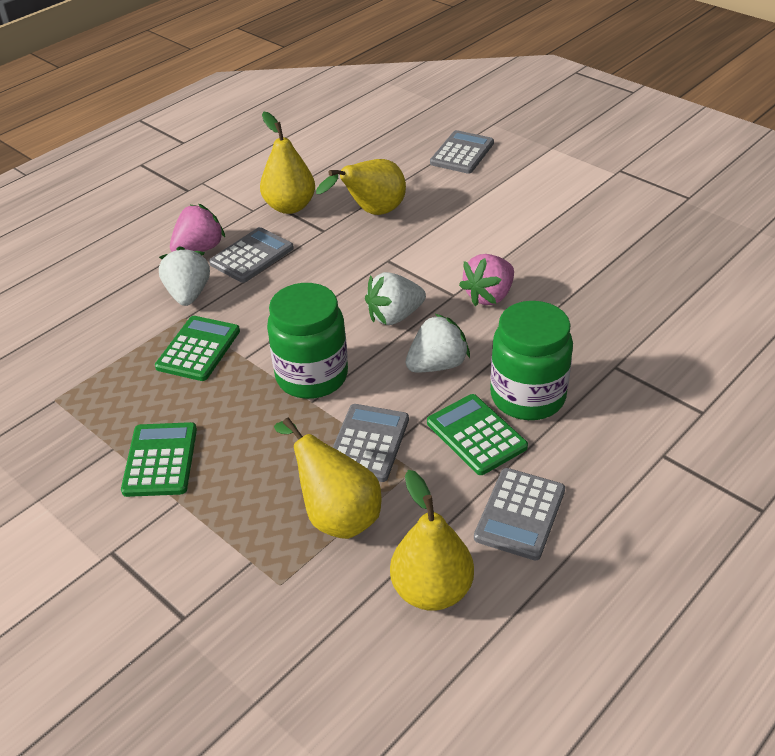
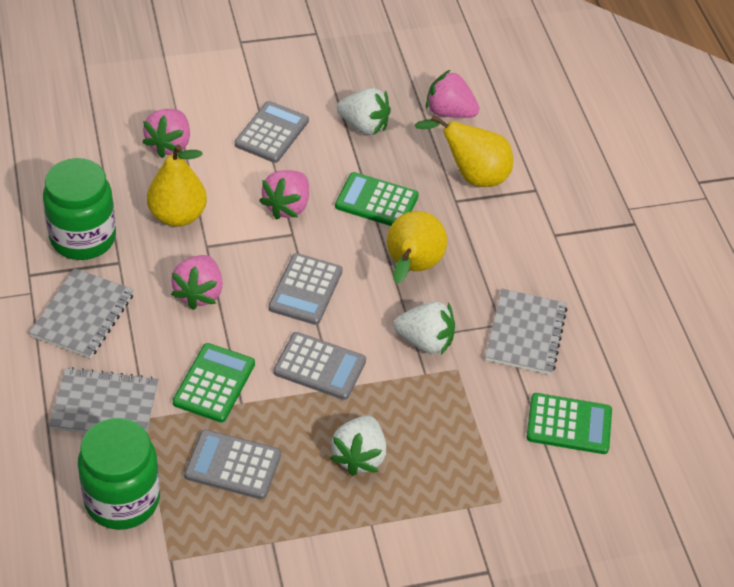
grey notebook: 0 -> 3
pink strawberry: 2 -> 4
yellow pear: 4 -> 3

